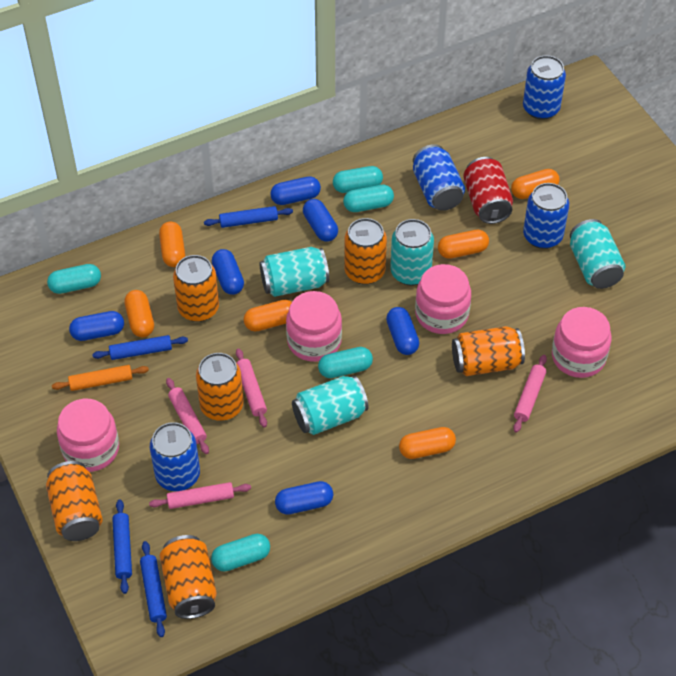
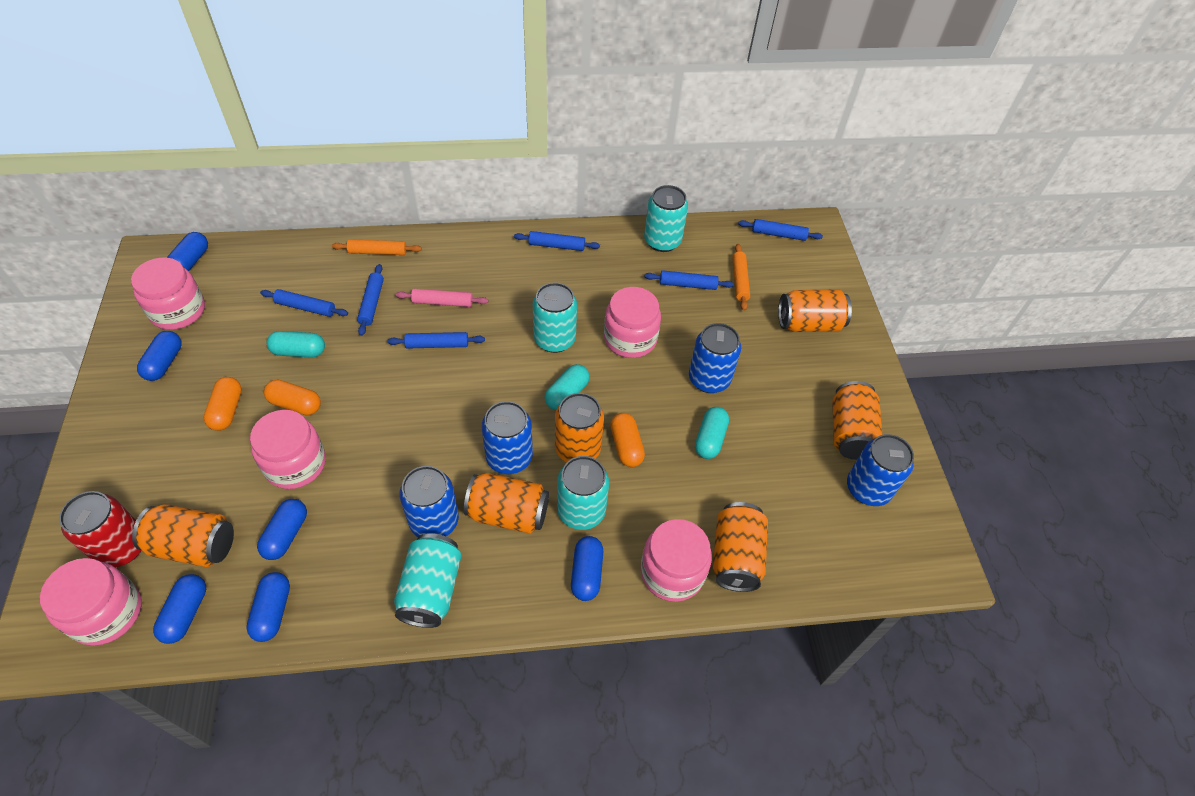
blue rolling pin: 4 -> 6
orange capsule: 6 -> 3
orange rolling pin: 1 -> 2
pink jar: 4 -> 5
pink rolling pin: 4 -> 1
turquoise capsule: 5 -> 3

